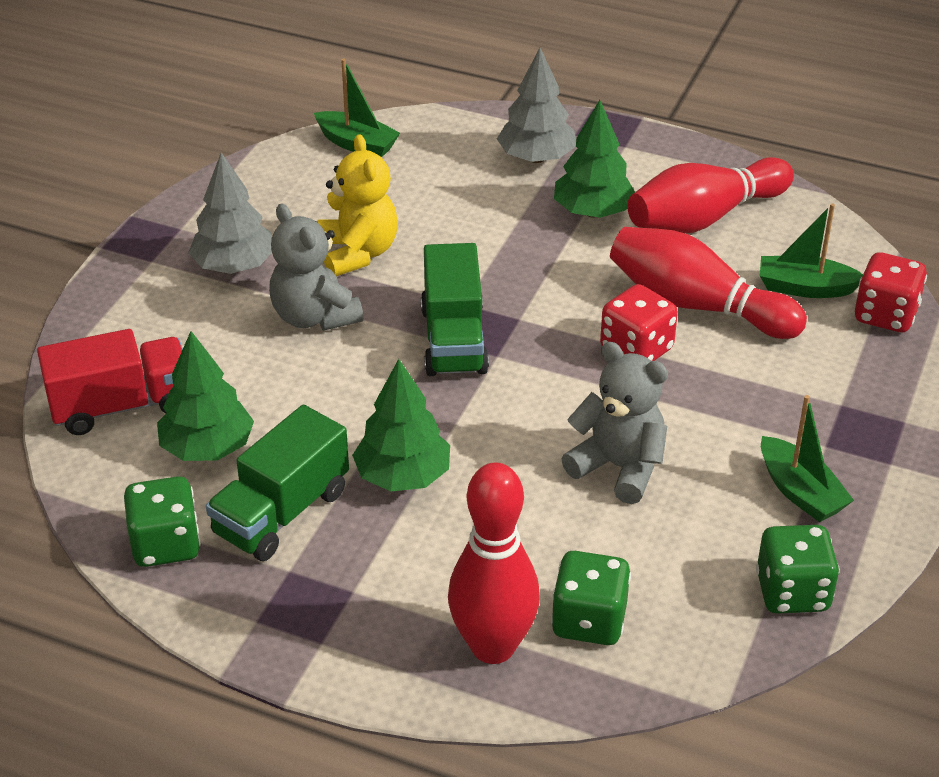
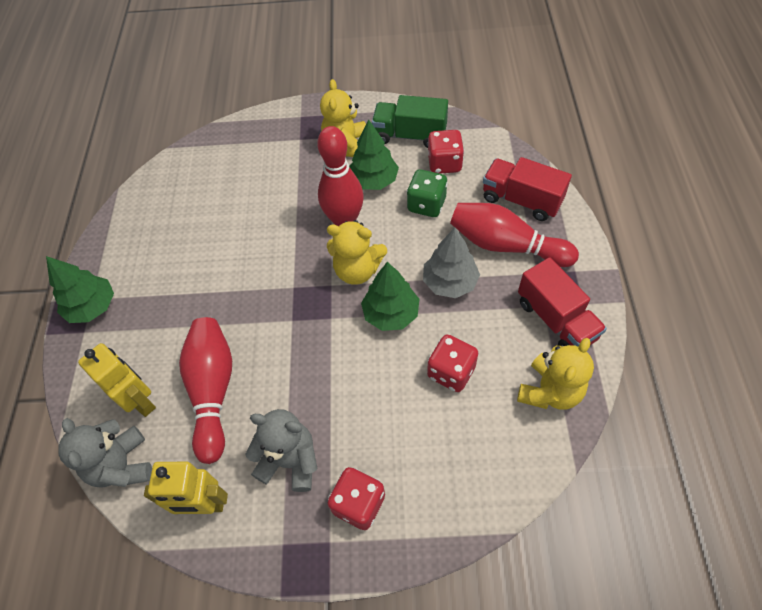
green boat: 3 -> 0
green dice: 3 -> 1
green truck: 2 -> 1
grey tree: 2 -> 1
red dice: 2 -> 3
red truck: 1 -> 2
yellow robot: 0 -> 2
yellow teddy bear: 1 -> 3

